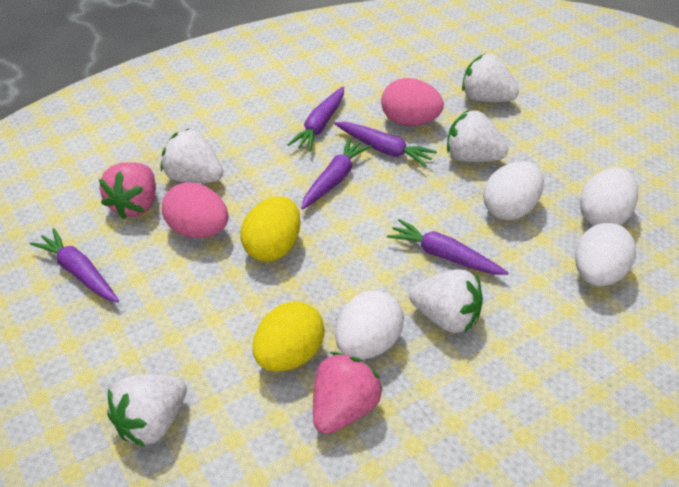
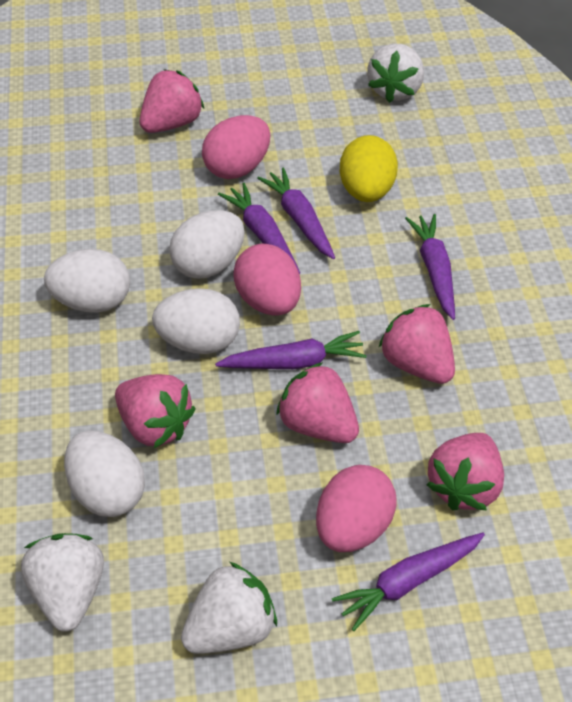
pink egg: 2 -> 3
pink strawberry: 2 -> 5
white strawberry: 5 -> 3
yellow egg: 2 -> 1

